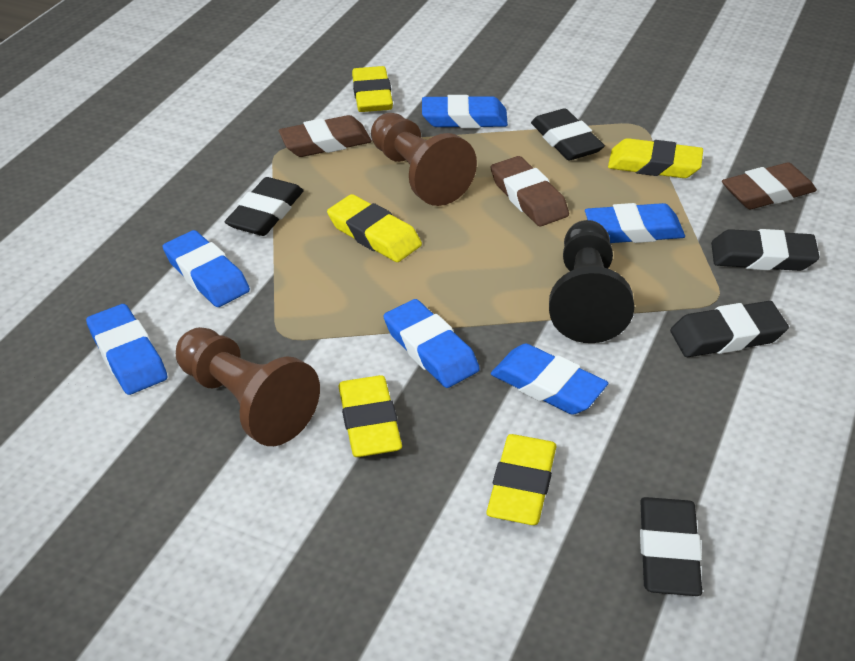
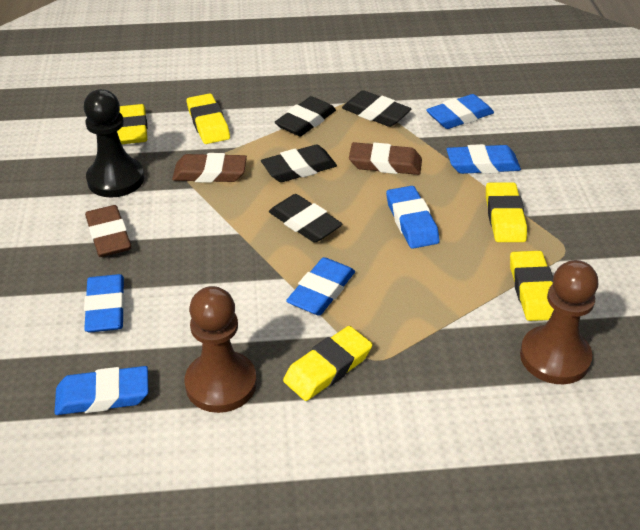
black eraser: 5 -> 4

